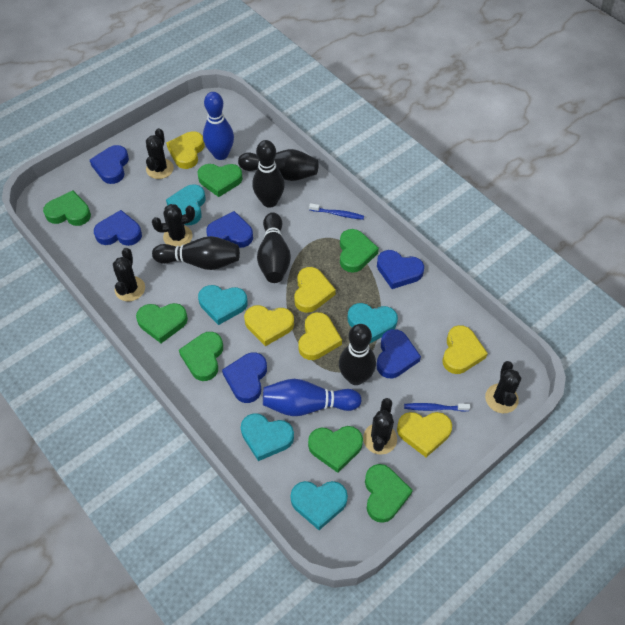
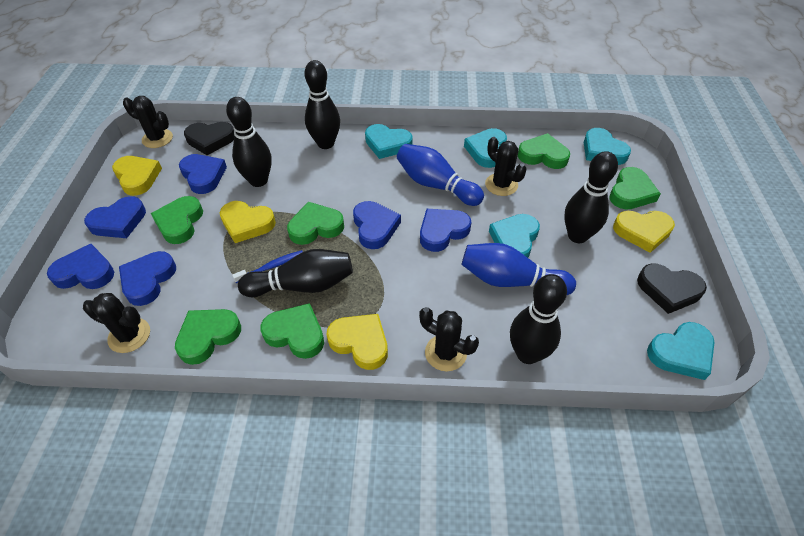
black cactus: 5 -> 4
black heart: 0 -> 2
blue toothbrush: 2 -> 1
green heart: 7 -> 6
yellow heart: 6 -> 4

